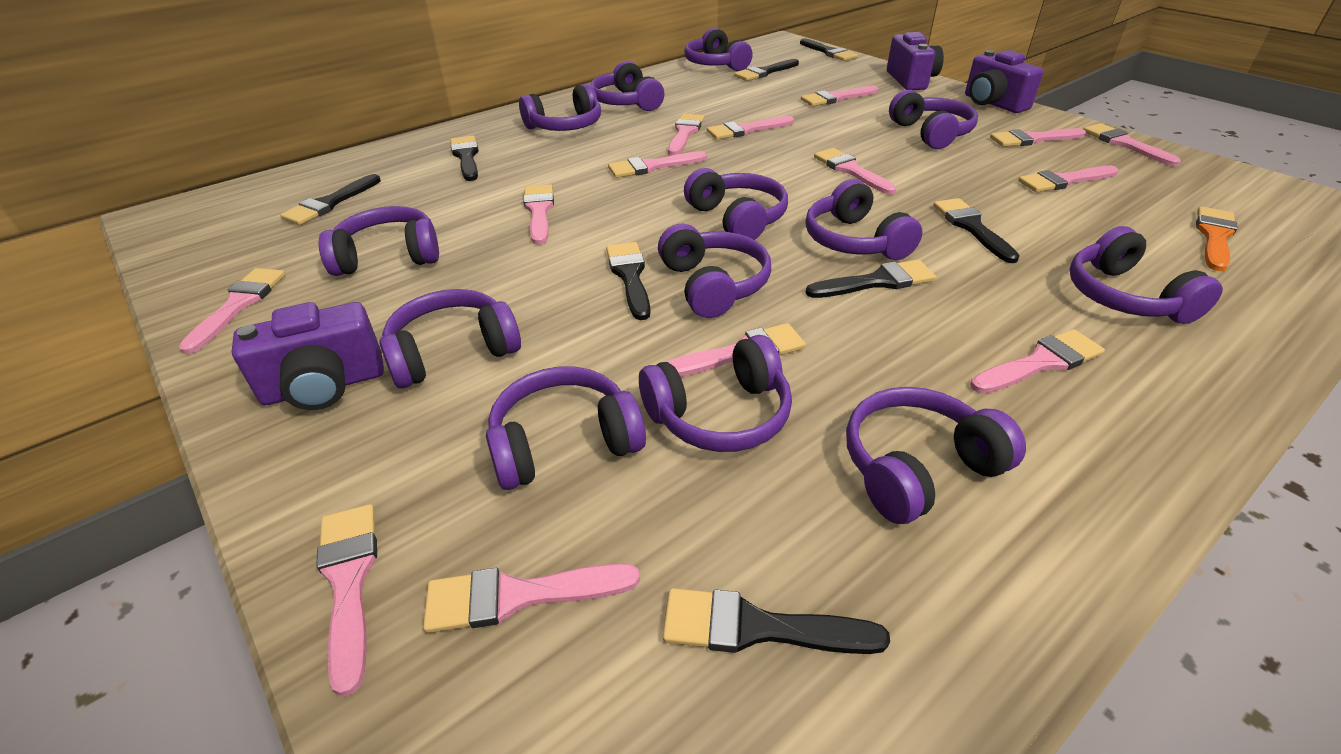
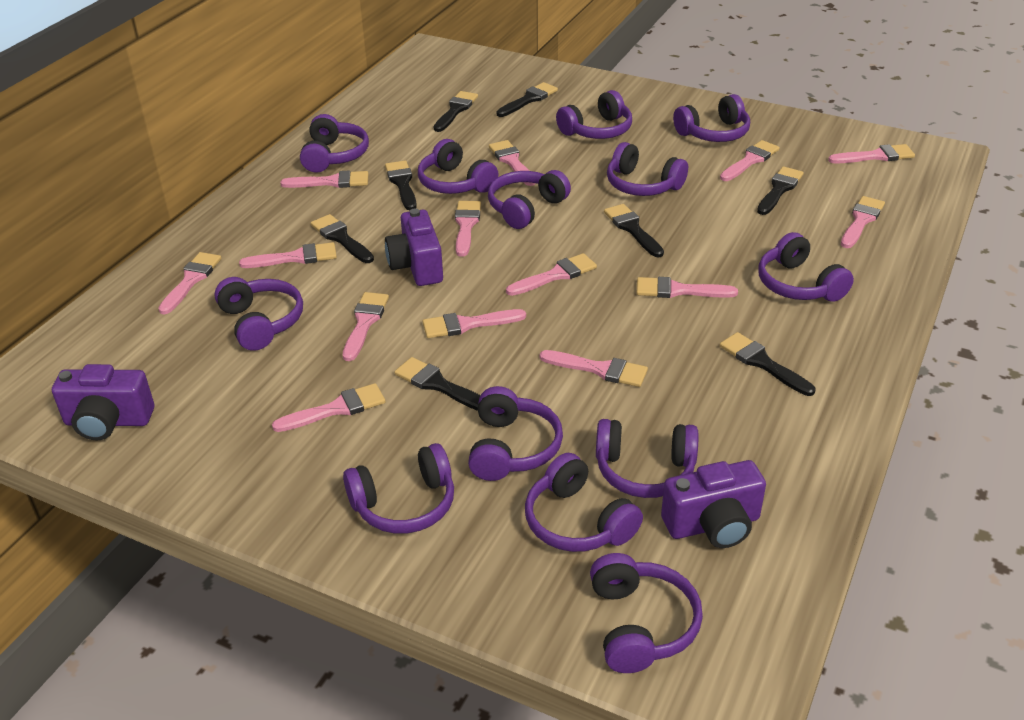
orange brush: 1 -> 0

